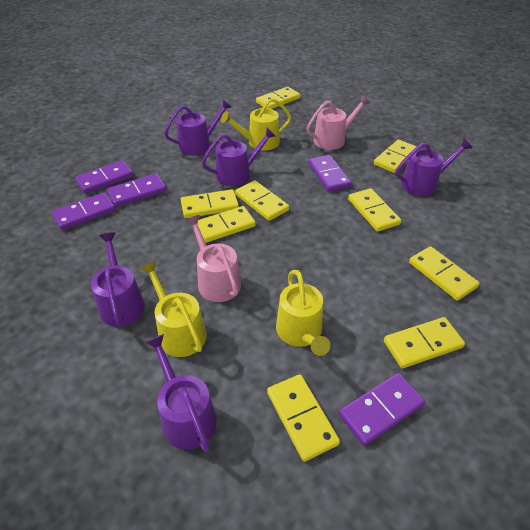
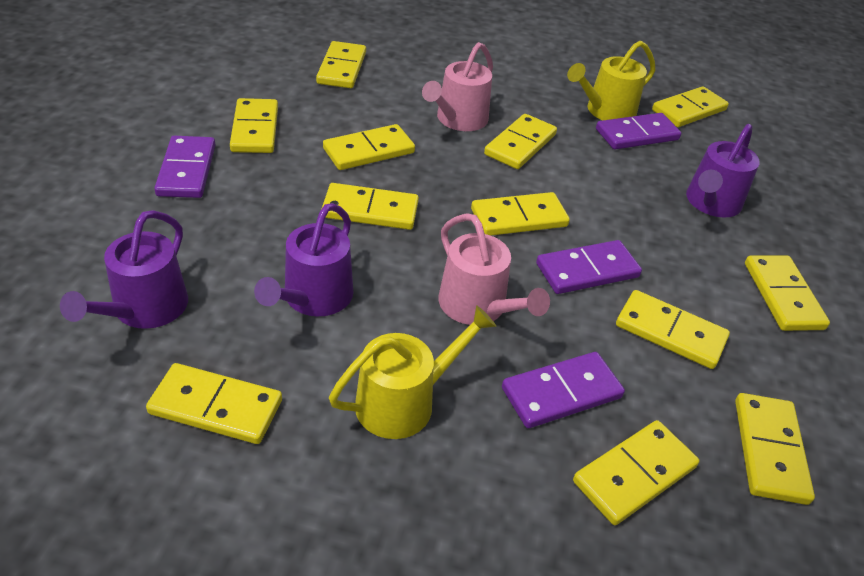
purple domino: 5 -> 4
purple watering can: 5 -> 3
yellow domino: 9 -> 12
yellow watering can: 3 -> 2

